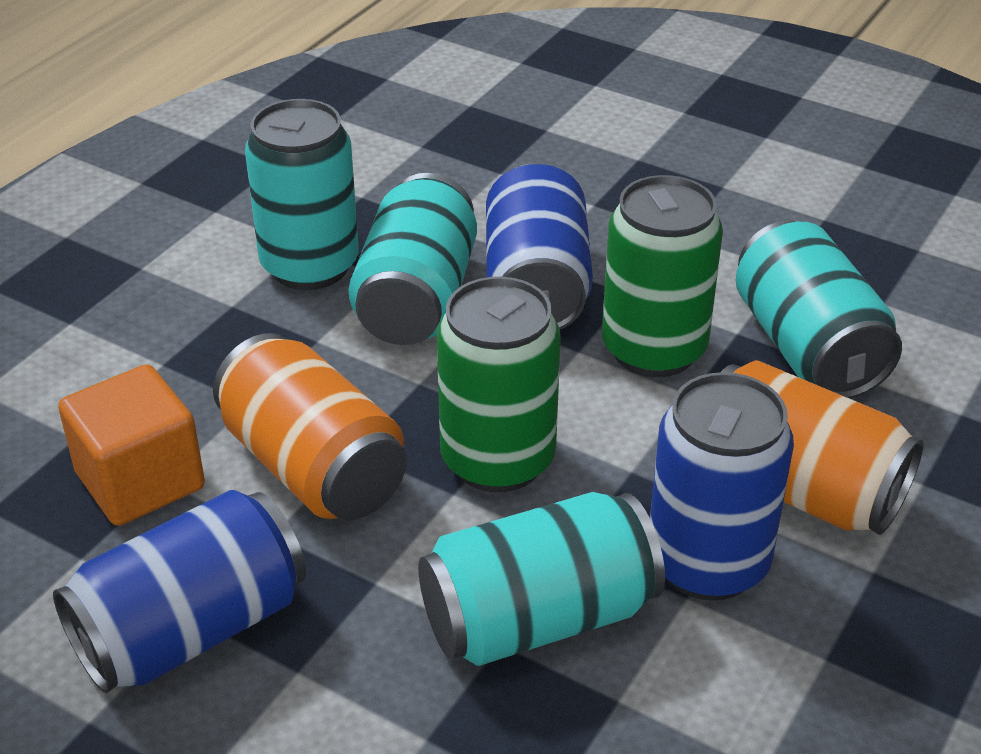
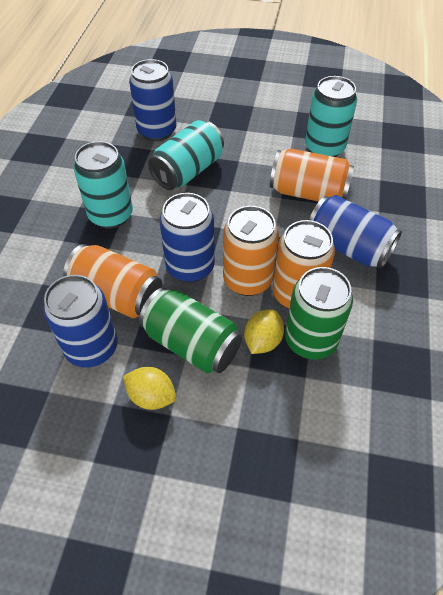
blue can: 3 -> 4
orange can: 2 -> 4
orange cube: 1 -> 0
turquoise can: 4 -> 3
yellow lemon: 0 -> 2

